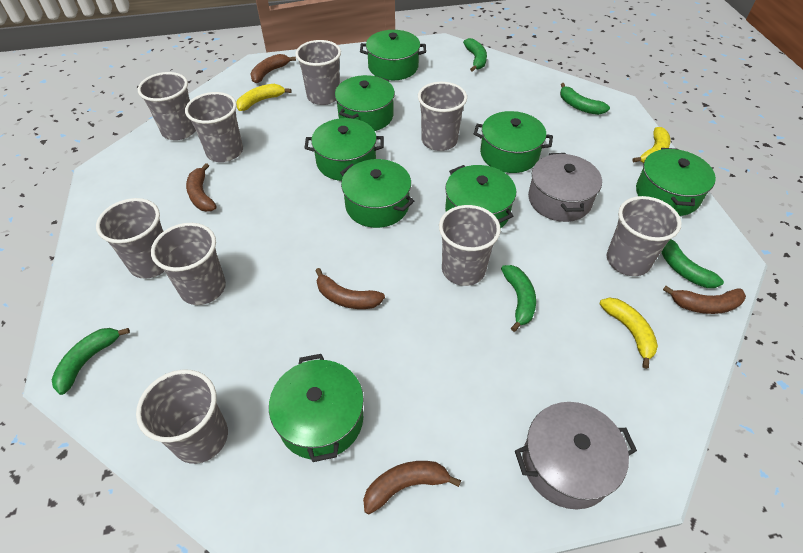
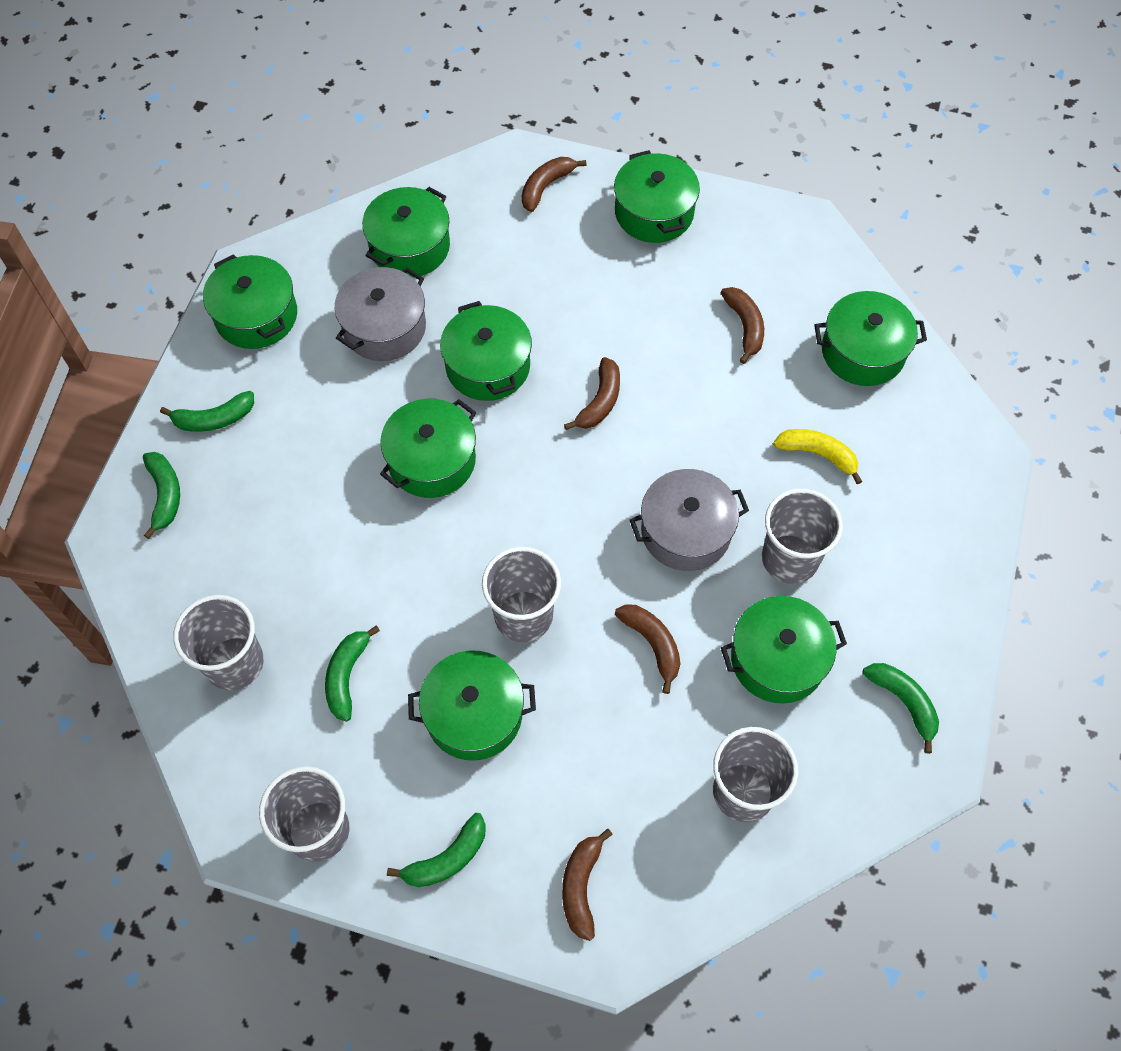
grey cup: 9 -> 5
yellow banana: 3 -> 1

